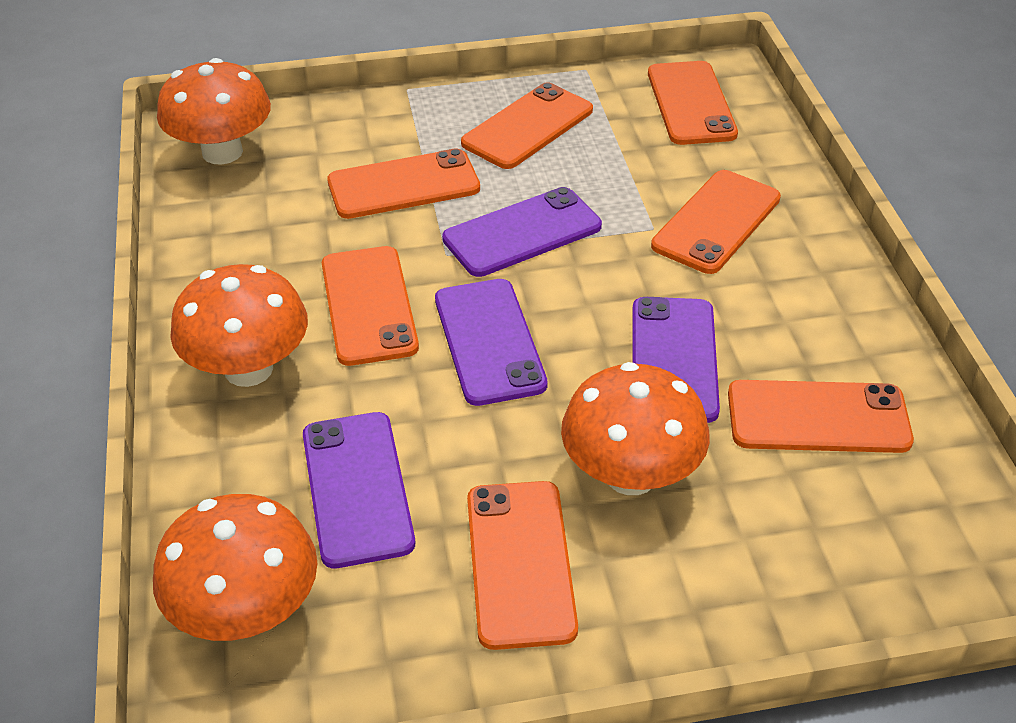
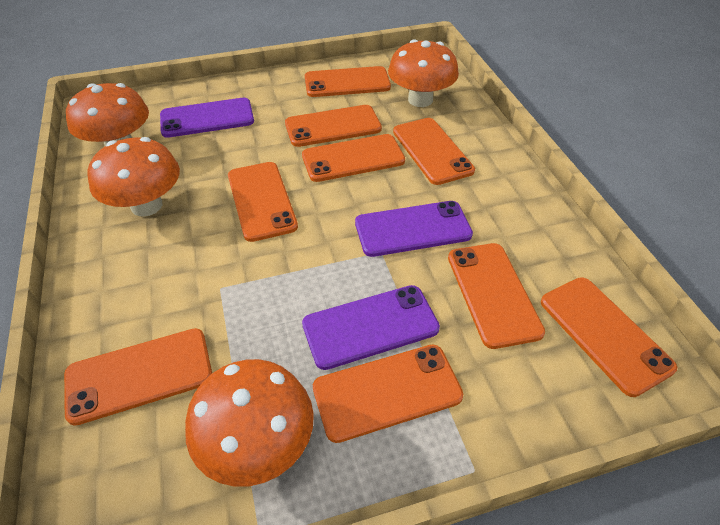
orange phone: 7 -> 9
purple phone: 4 -> 3

